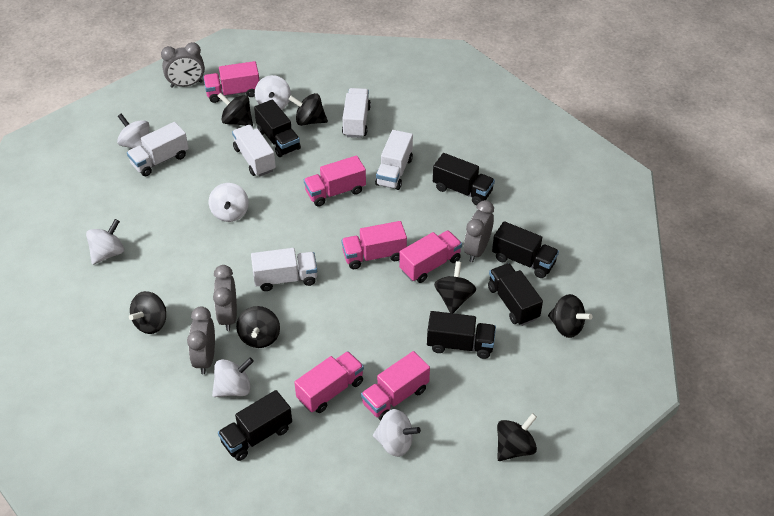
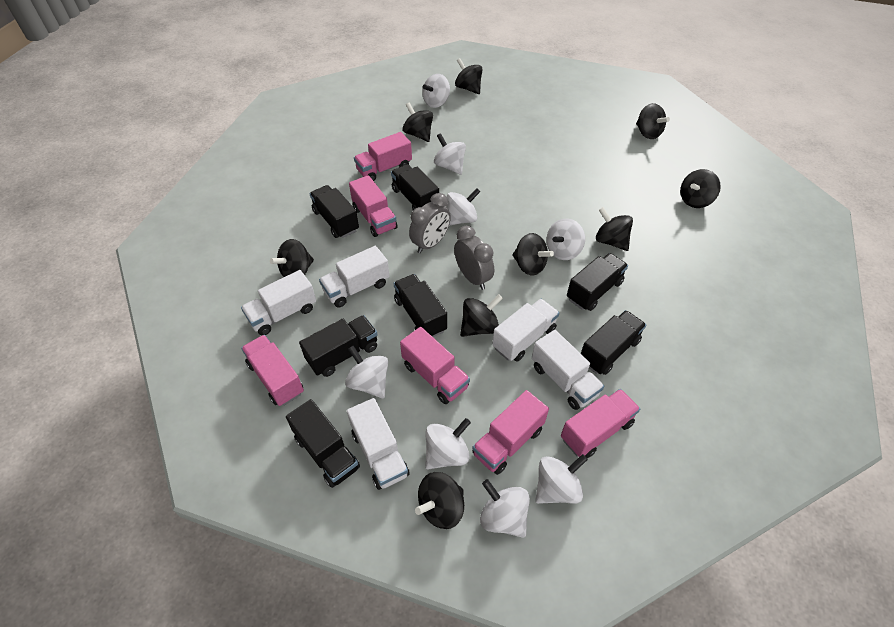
black spinning top: 7 -> 9
black truck: 6 -> 7
grey clock: 4 -> 2
white spinning top: 6 -> 8

